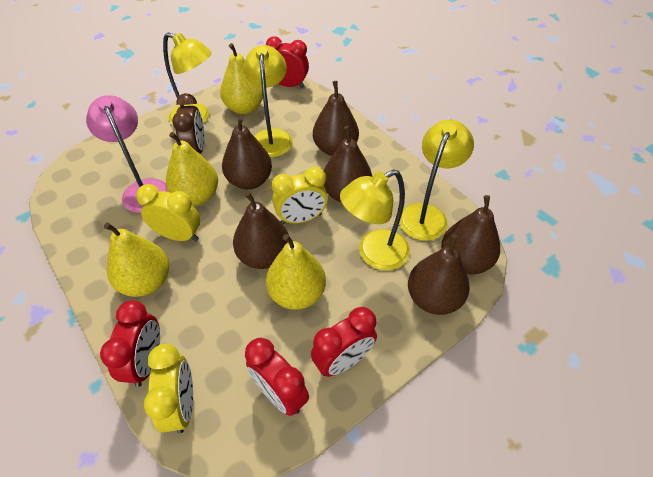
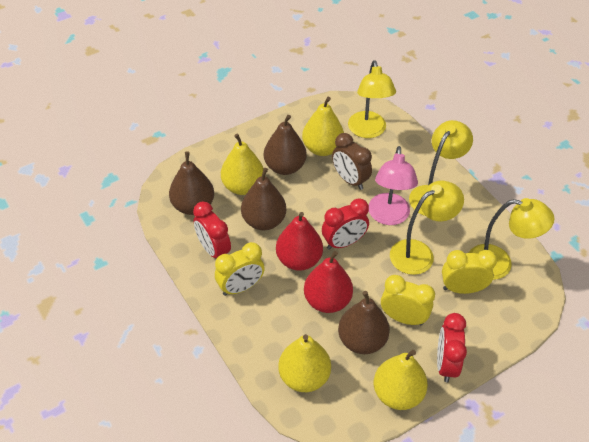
brown pear: 6 -> 4
red clock: 4 -> 3
red pear: 0 -> 2

